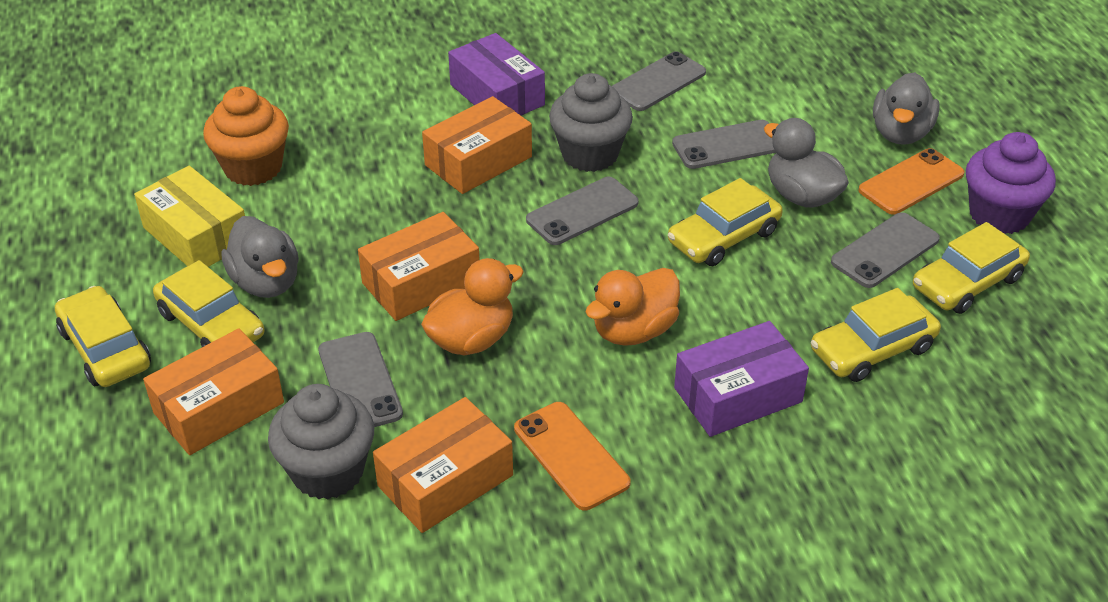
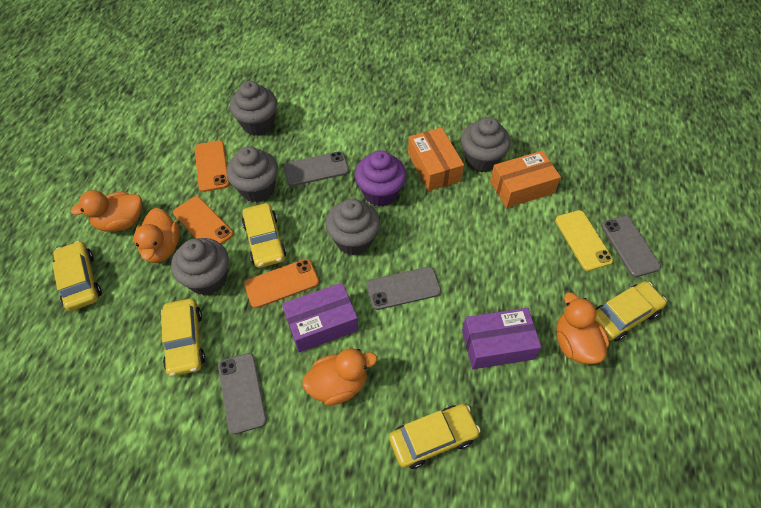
grey cupcake: 2 -> 5
grey duck: 3 -> 0
grey phone: 5 -> 4
orange box: 4 -> 2
orange cupcake: 1 -> 0
orange duck: 2 -> 4
orange phone: 2 -> 3
yellow box: 1 -> 0
yellow phone: 0 -> 1

